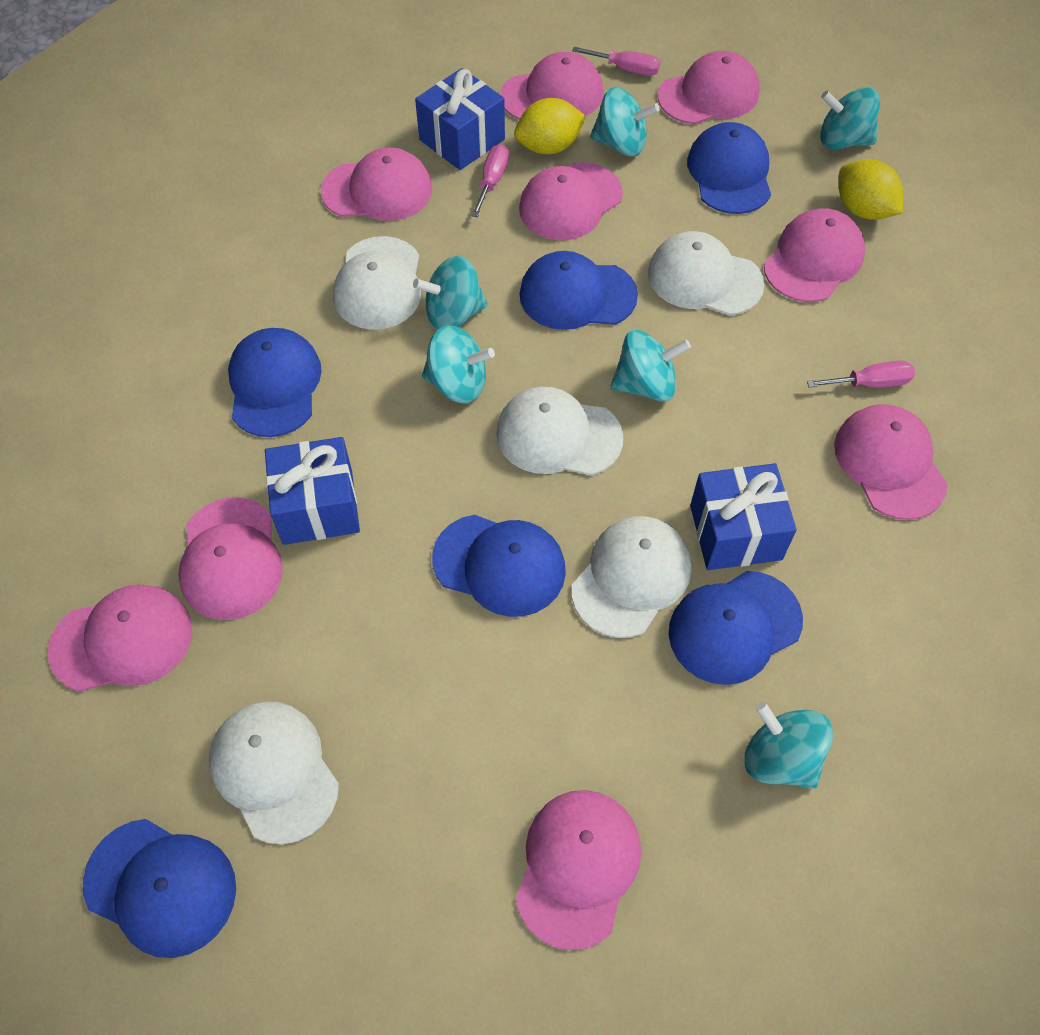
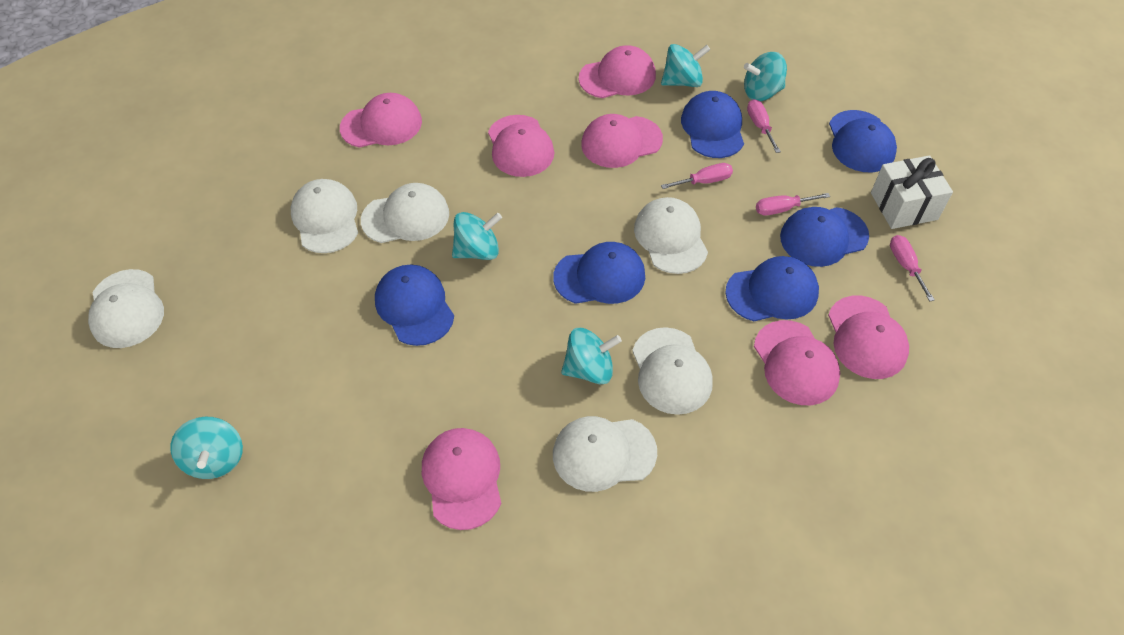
blue gift: 3 -> 0
pink cap: 9 -> 7
pink screwdriver: 3 -> 4
turquoise spinning top: 6 -> 5
white cap: 5 -> 6
white gift: 0 -> 1
yellow lemon: 2 -> 0

